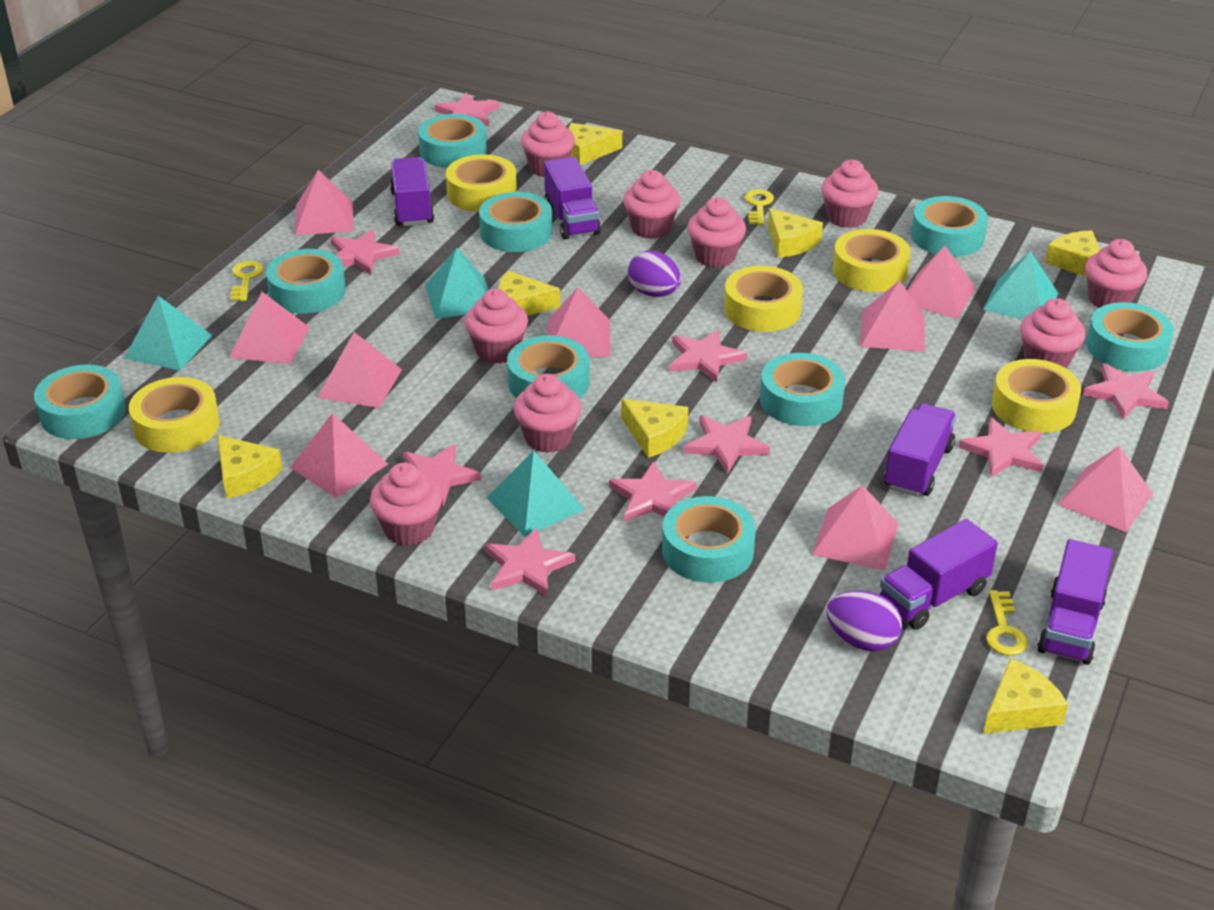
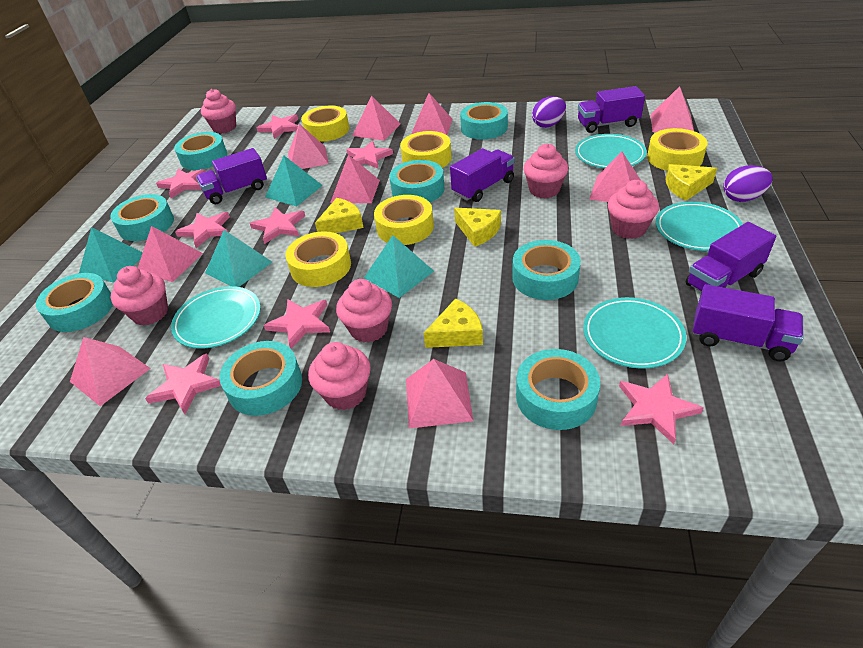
pink cupcake: 9 -> 6
pink star: 9 -> 8
turquoise plate: 0 -> 4
turquoise tape: 9 -> 8
yellow cheese: 7 -> 4
yellow key: 3 -> 0

